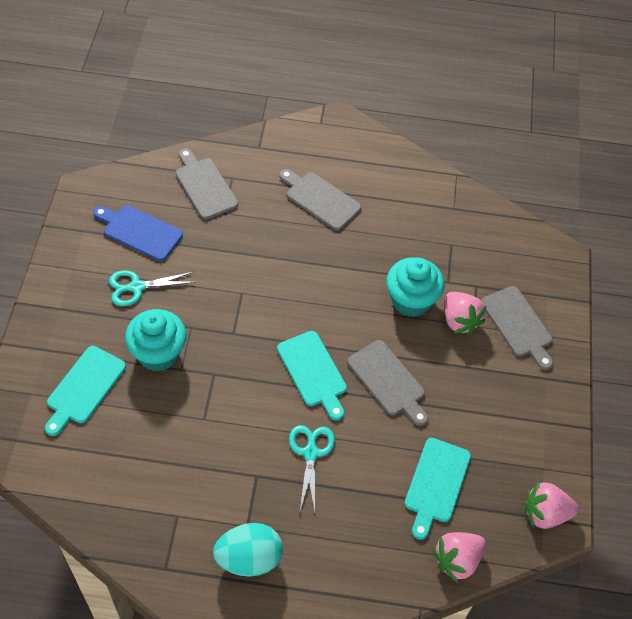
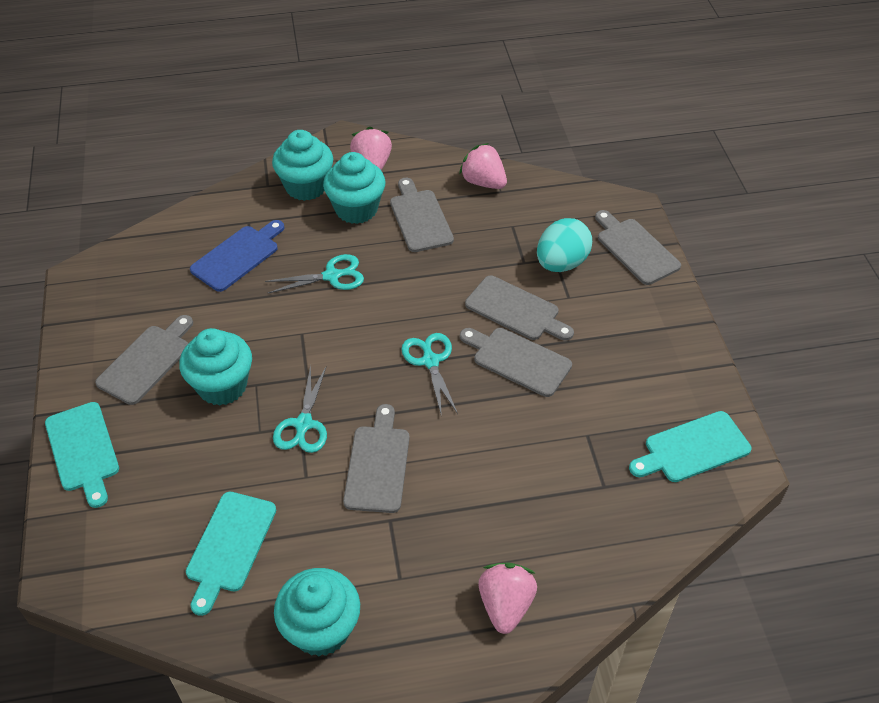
grey cutting board: 4 -> 6
turquoise cupcake: 2 -> 4
turquoise scissors: 2 -> 3

